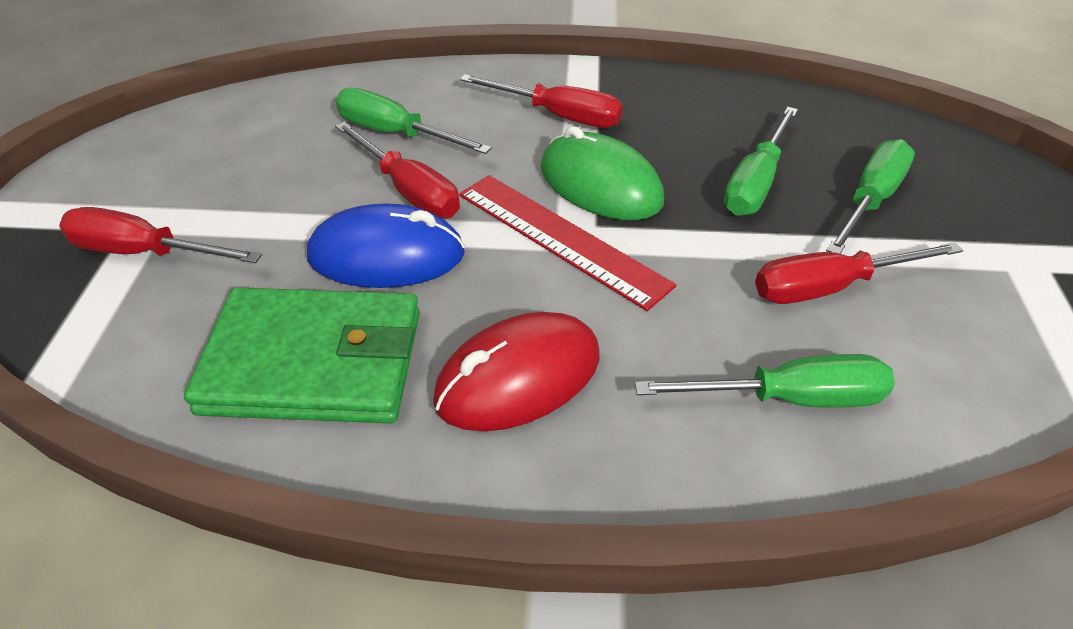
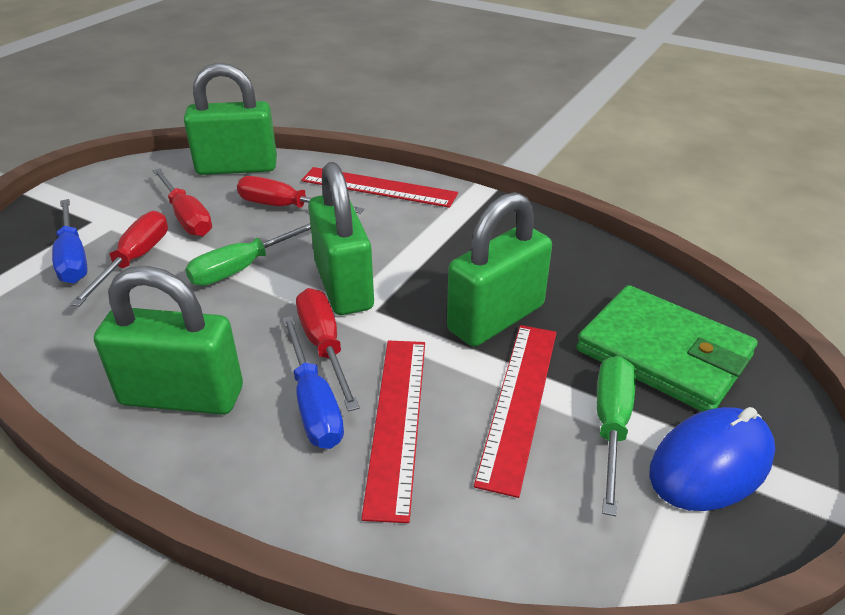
blue screwdriver: 0 -> 2
green mouse: 1 -> 0
green padlock: 0 -> 4
green screwdriver: 4 -> 2
red mouse: 1 -> 0
red ruler: 1 -> 3

